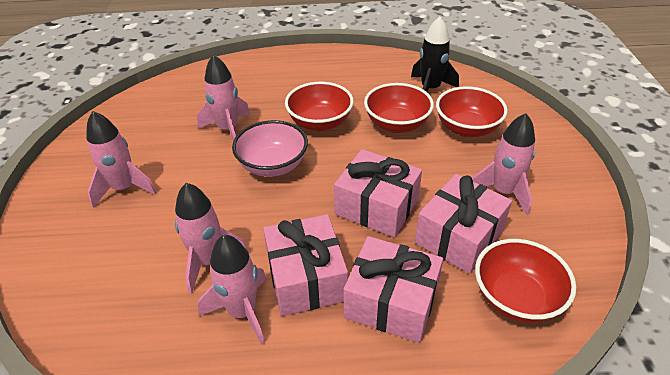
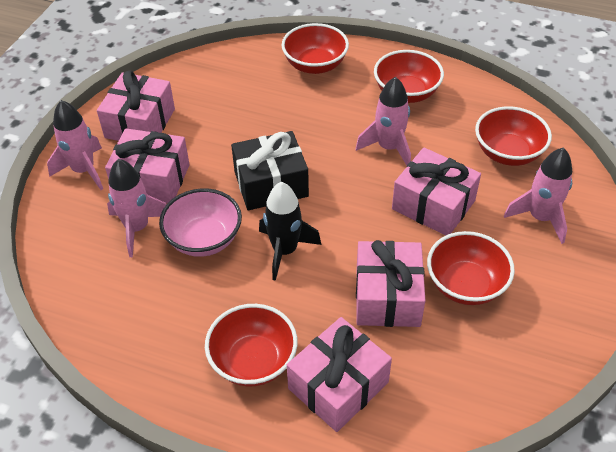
black gift: 0 -> 1
pink gift: 4 -> 5
pink rocket: 5 -> 4
red bowl: 4 -> 5

